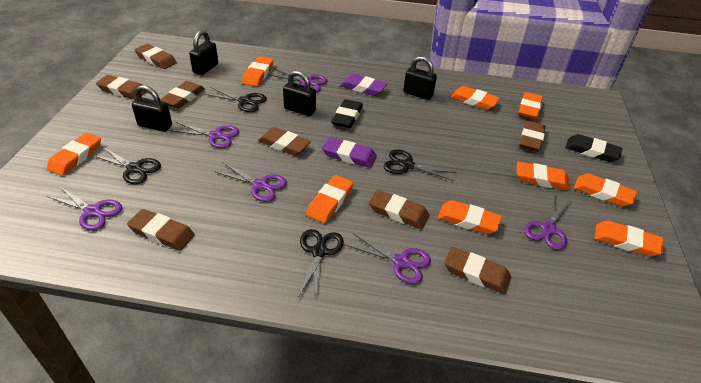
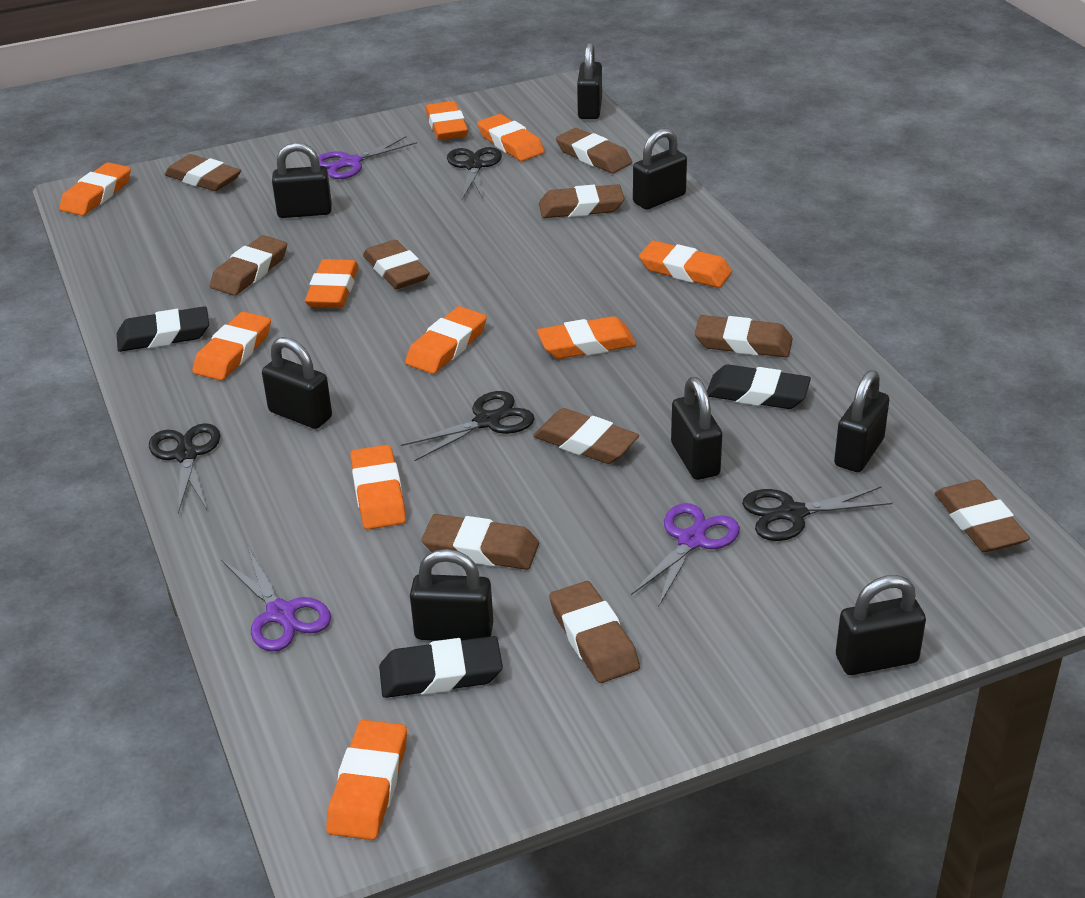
black eraser: 2 -> 3
black padlock: 4 -> 8
brown eraser: 8 -> 10
orange eraser: 9 -> 10
purple eraser: 2 -> 0
purple scissors: 6 -> 3

